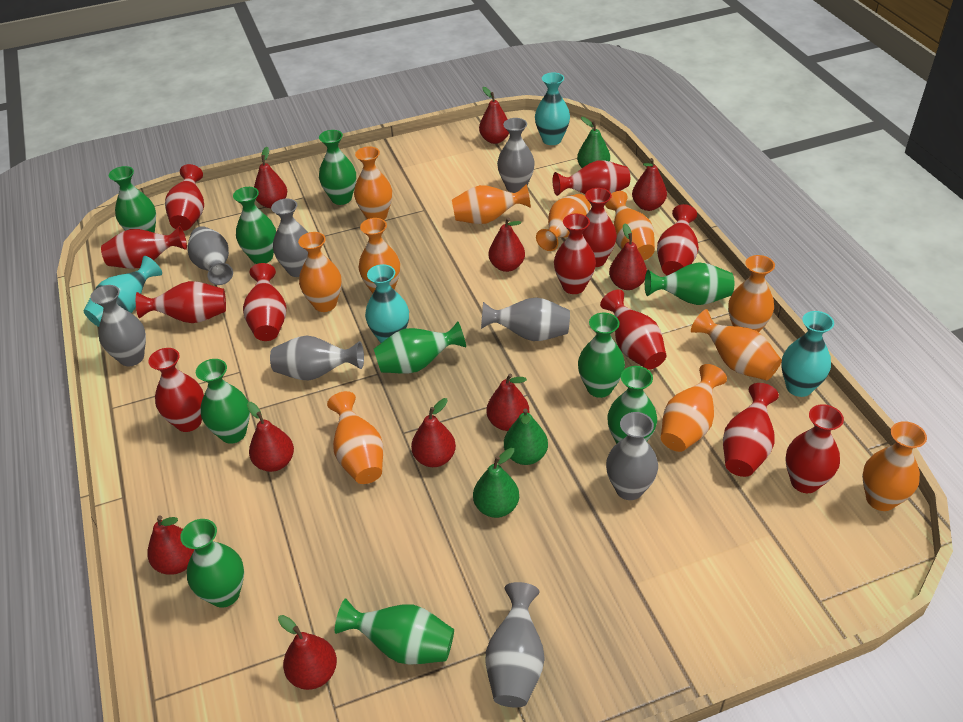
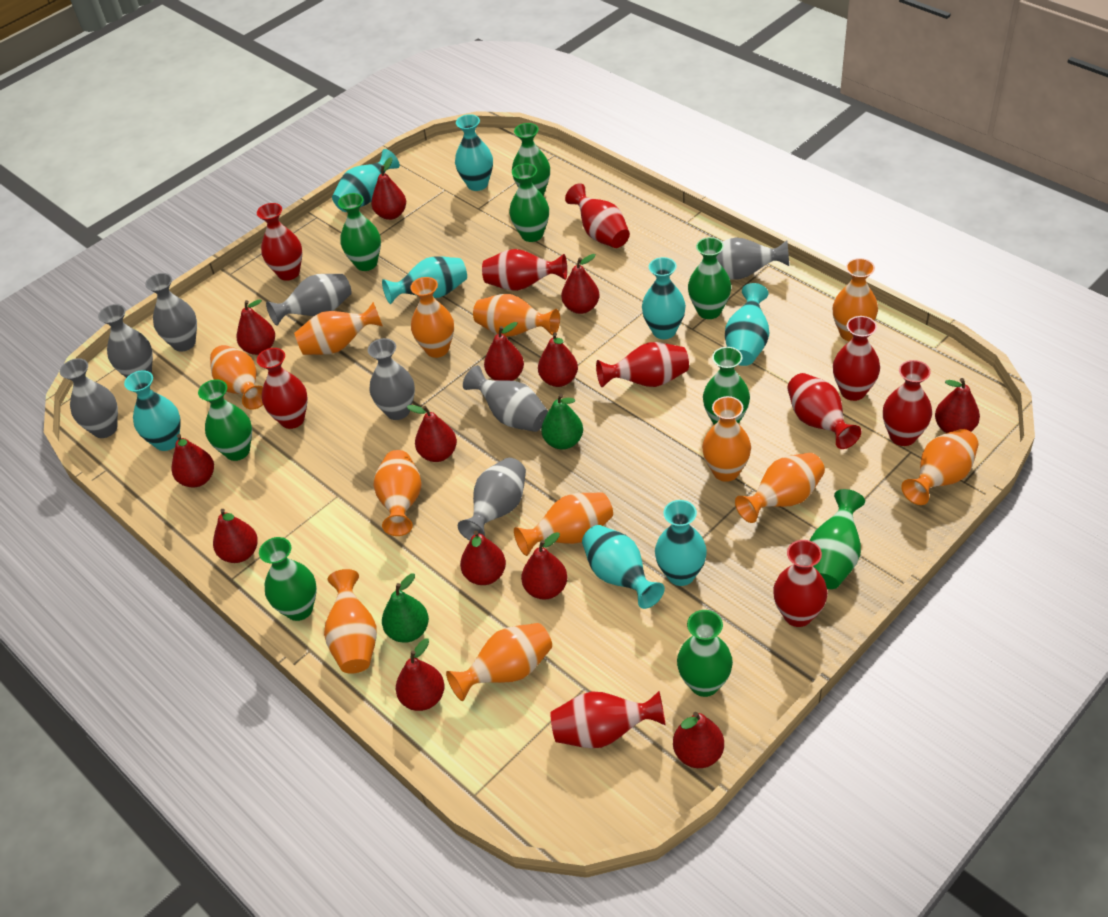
green pear: 3 -> 2
green vase: 10 -> 9
orange vase: 11 -> 12
red pear: 10 -> 13
red vase: 12 -> 10
turquoise vase: 4 -> 8

